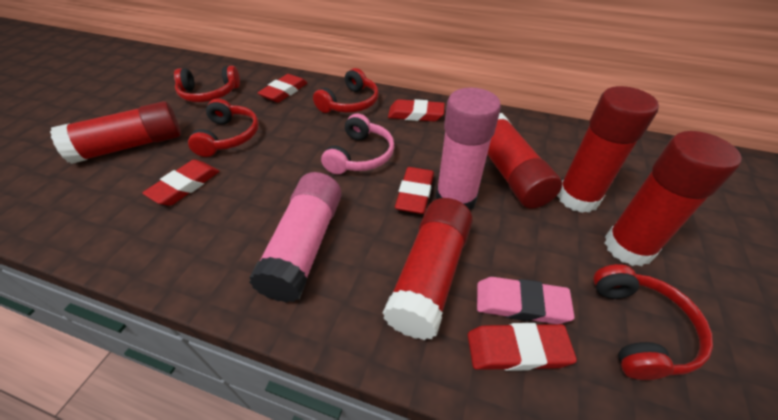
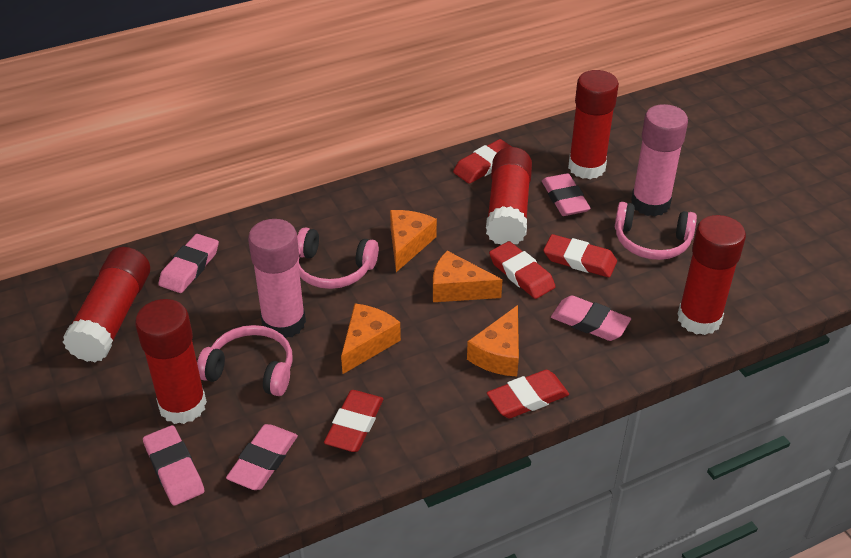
orange cheese: 0 -> 4
pink eraser: 1 -> 5
pink headphones: 1 -> 3
red headphones: 4 -> 0

